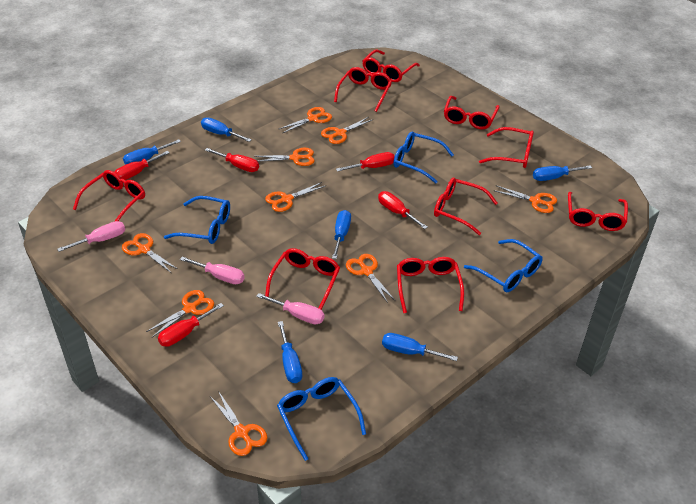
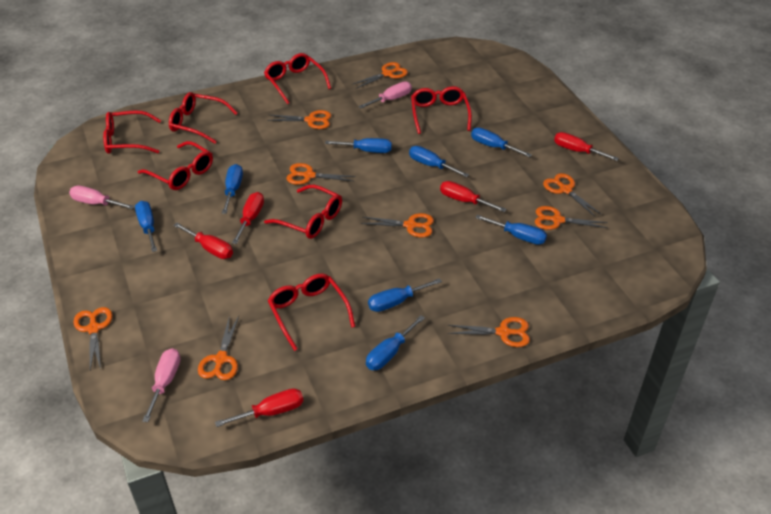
blue glasses: 4 -> 0
blue screwdriver: 6 -> 8
red glasses: 9 -> 7

